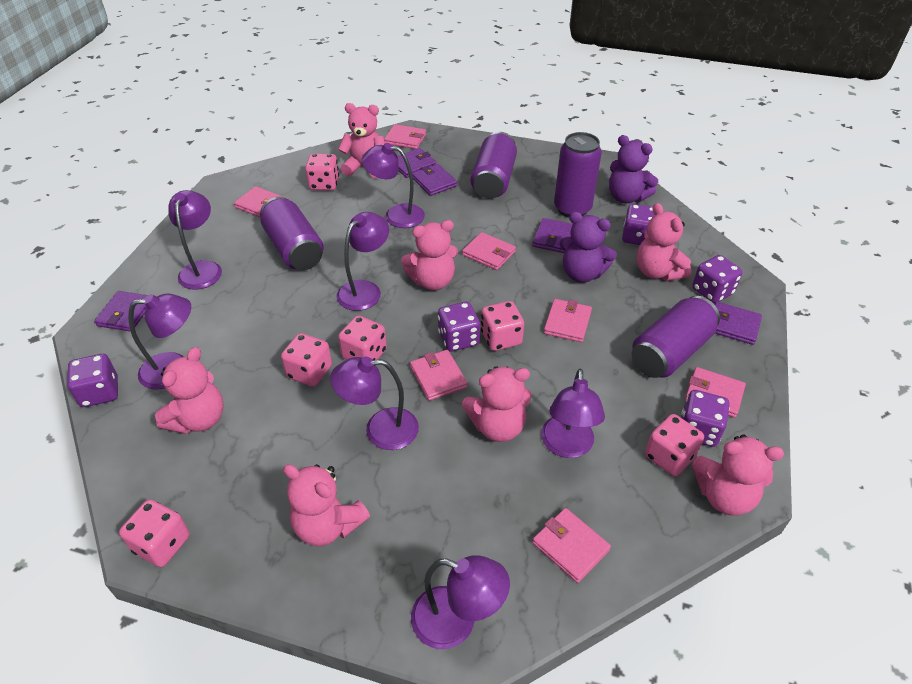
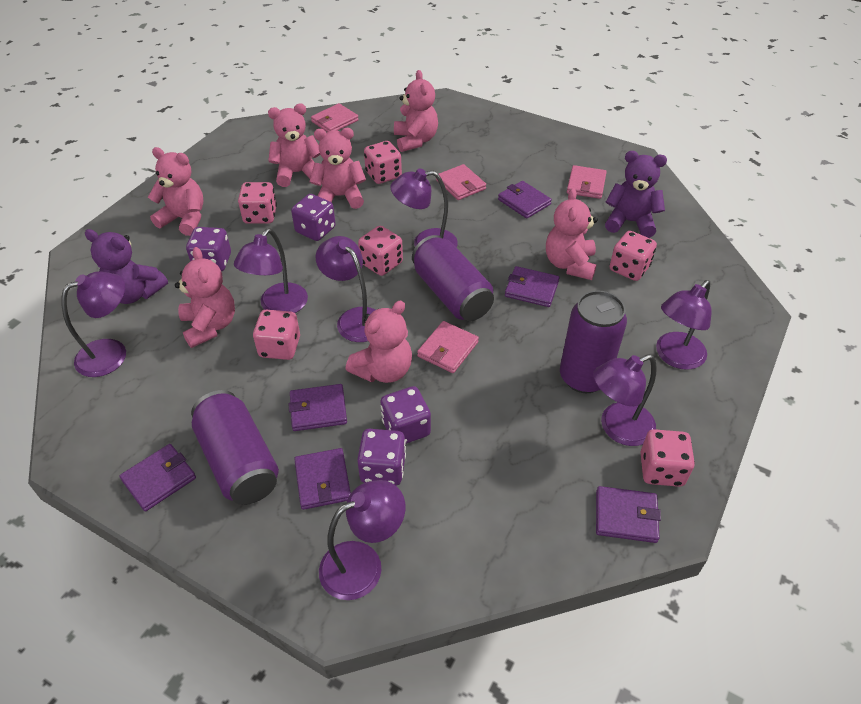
pink wallet: 7 -> 4
purple can: 4 -> 3
purple dice: 5 -> 4
purple wallet: 5 -> 6

